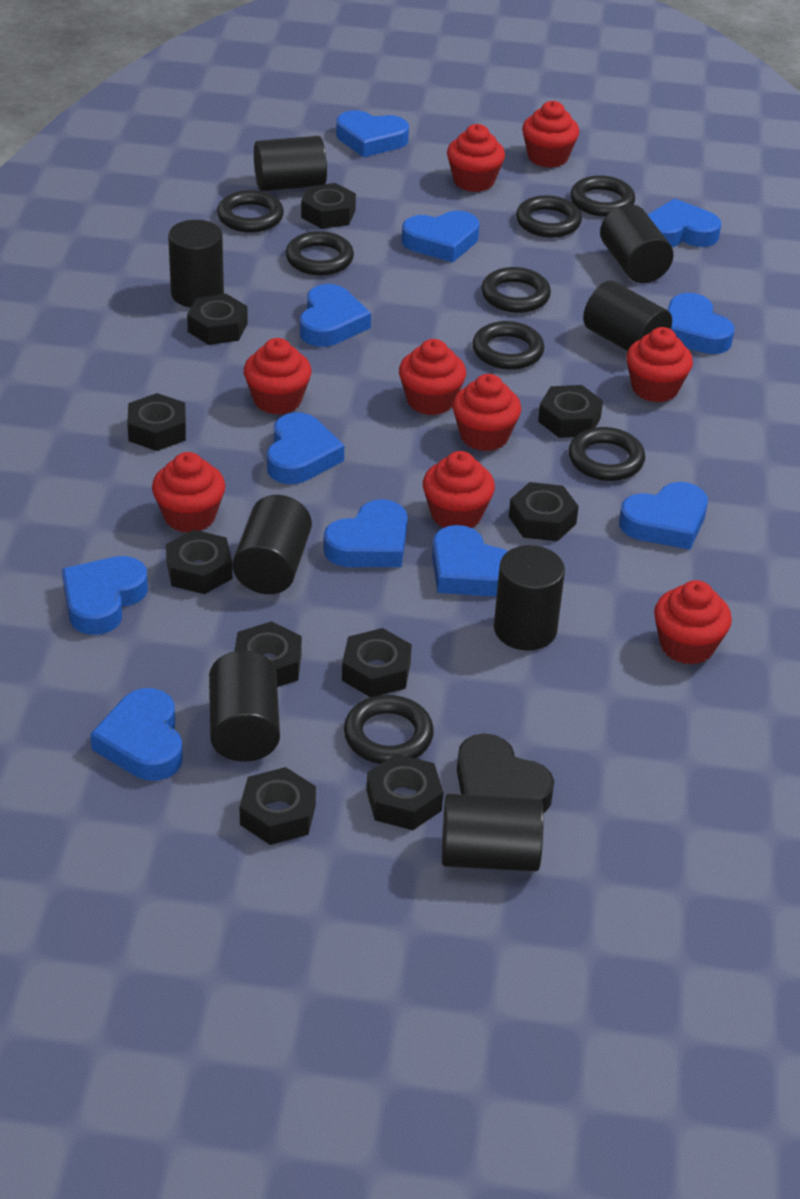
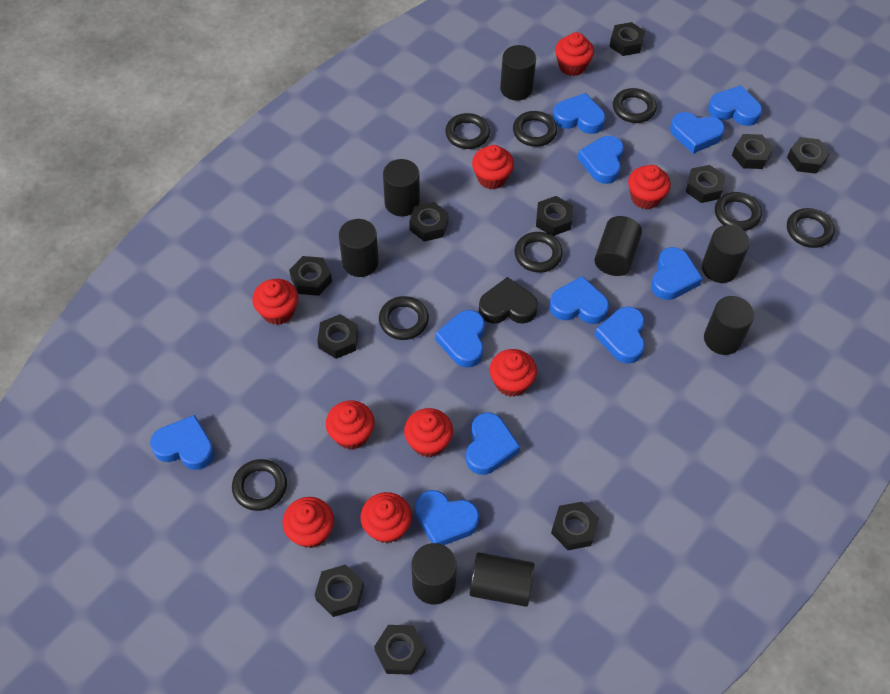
black nut: 10 -> 11

